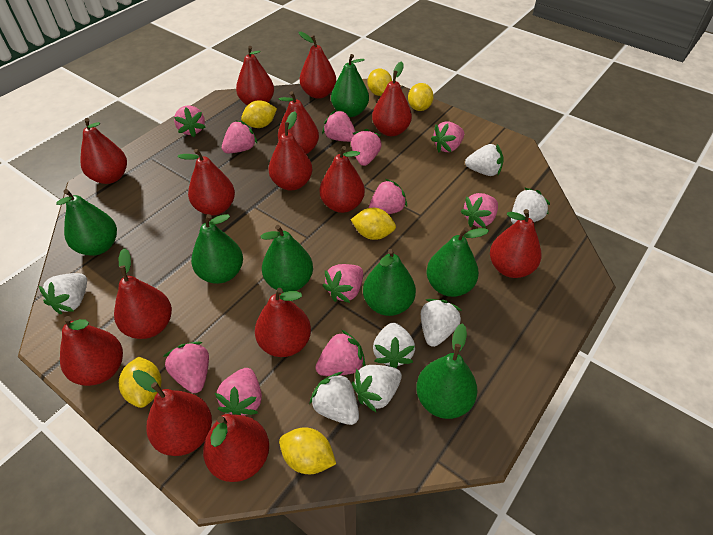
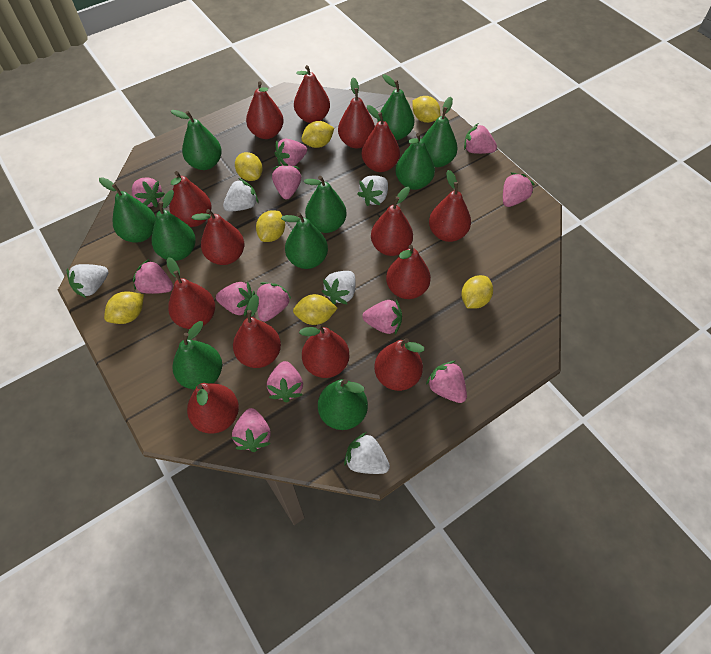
green pear: 7 -> 10
pink strawberry: 11 -> 12
white strawberry: 7 -> 5
yellow lemon: 6 -> 7

